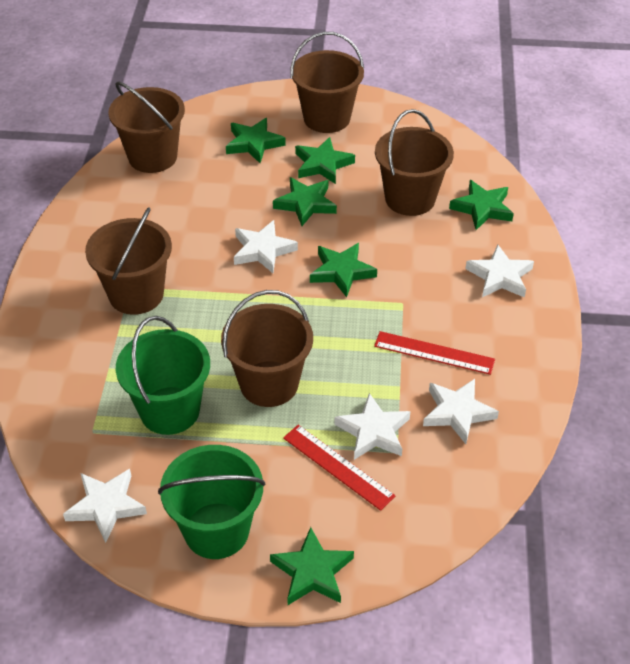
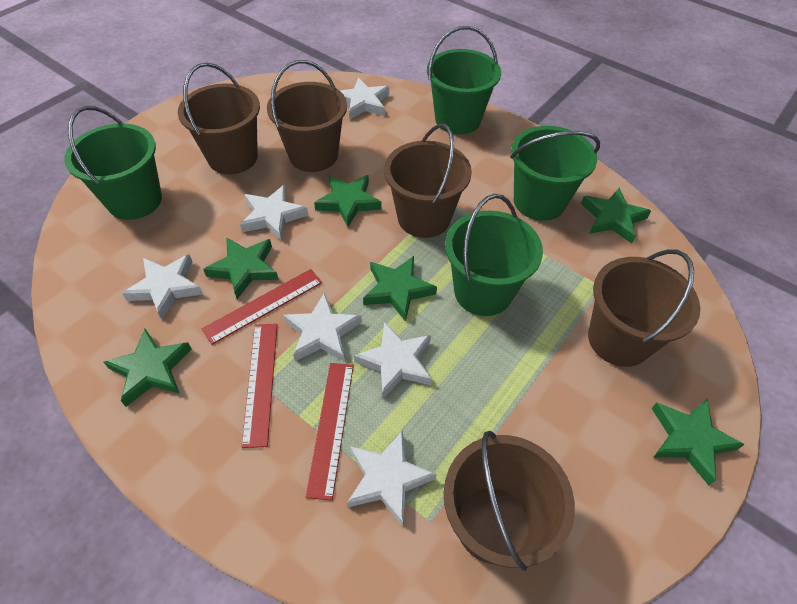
green bucket: 2 -> 4
red ruler: 2 -> 3
white star: 5 -> 6

